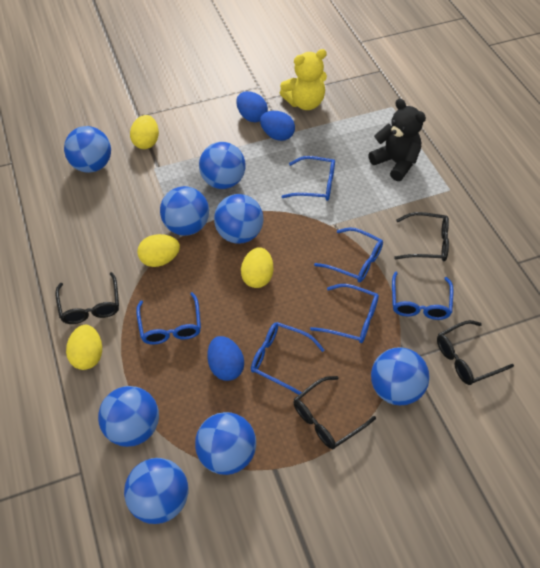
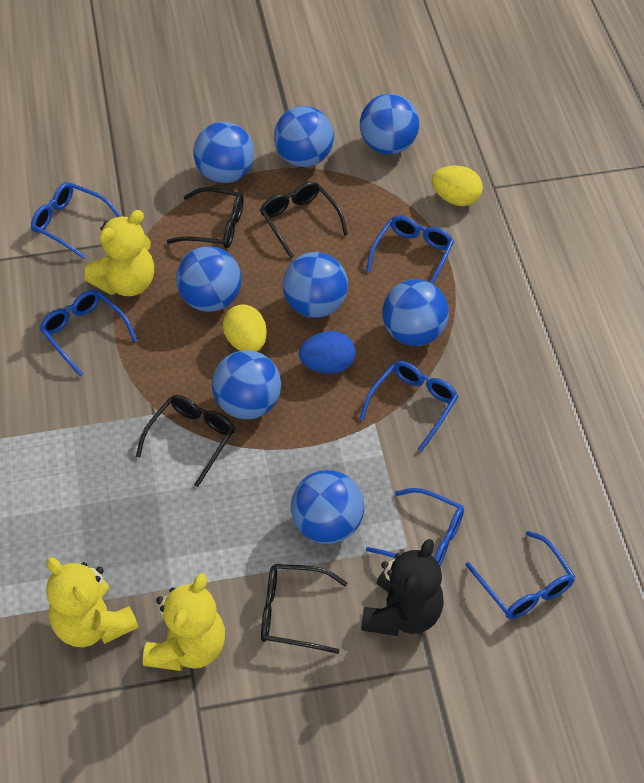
blue egg: 3 -> 1
yellow egg: 4 -> 2
yellow teddy bear: 1 -> 3

